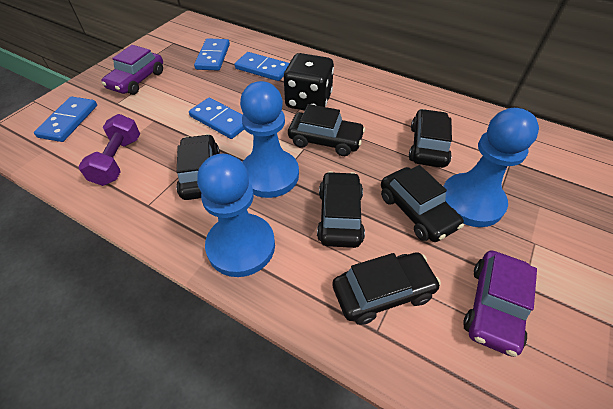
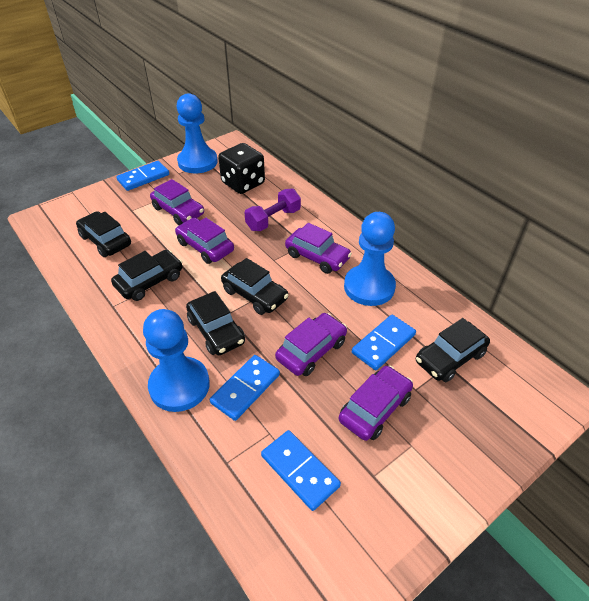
black car: 6 -> 5
purple car: 2 -> 5

